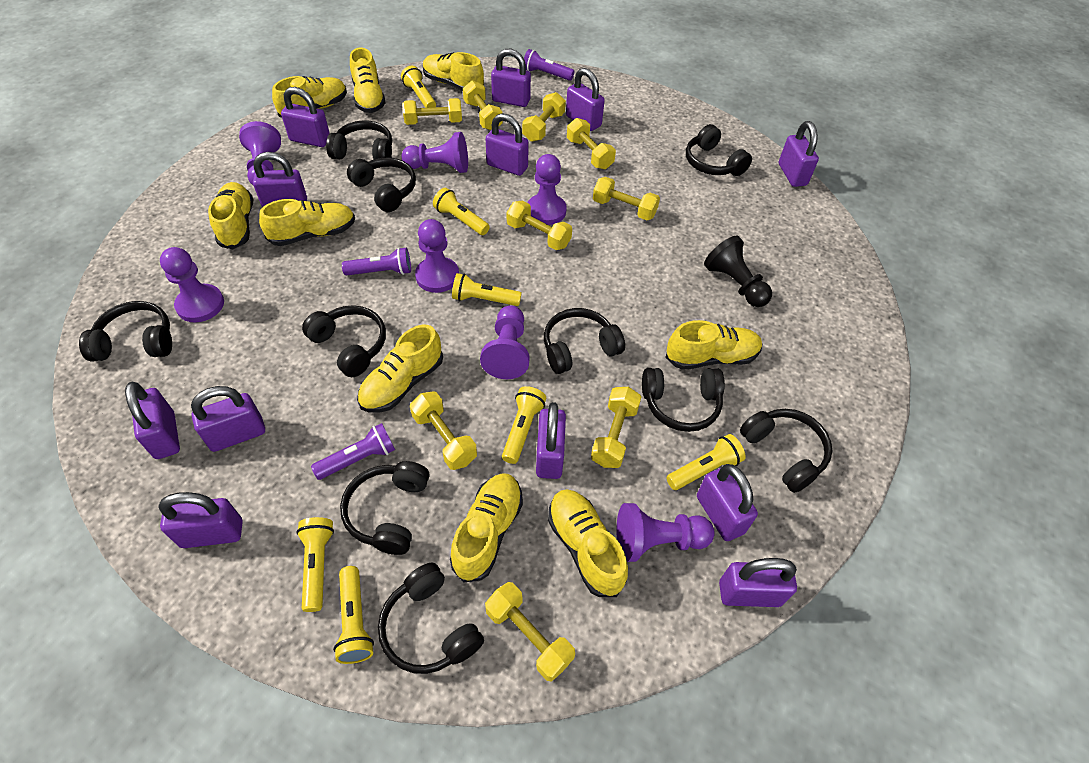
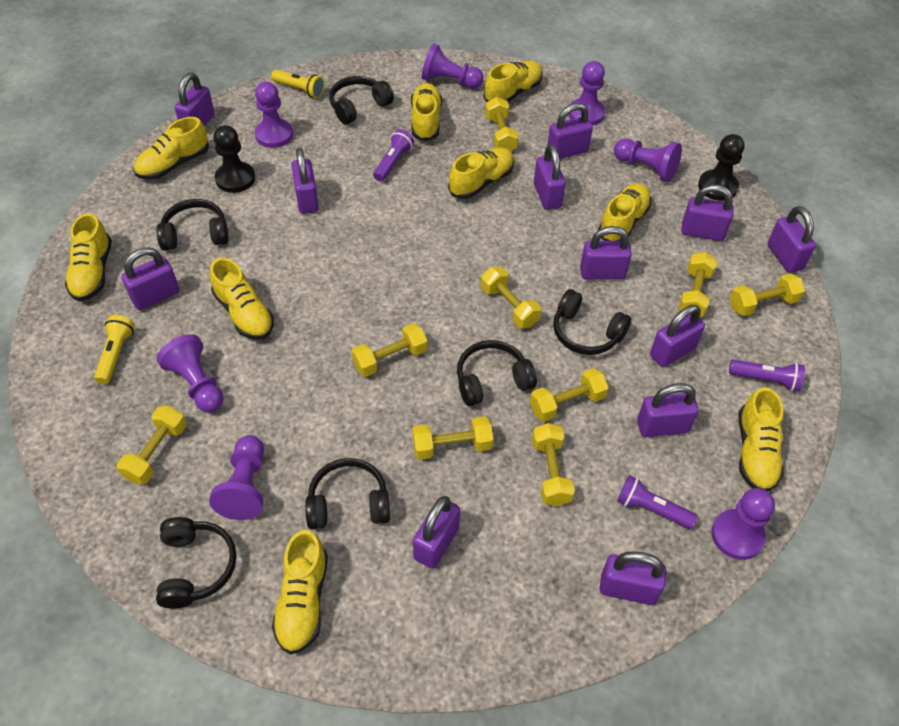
black headphones: 10 -> 6
black pawn: 1 -> 2
yellow flashlight: 7 -> 2

